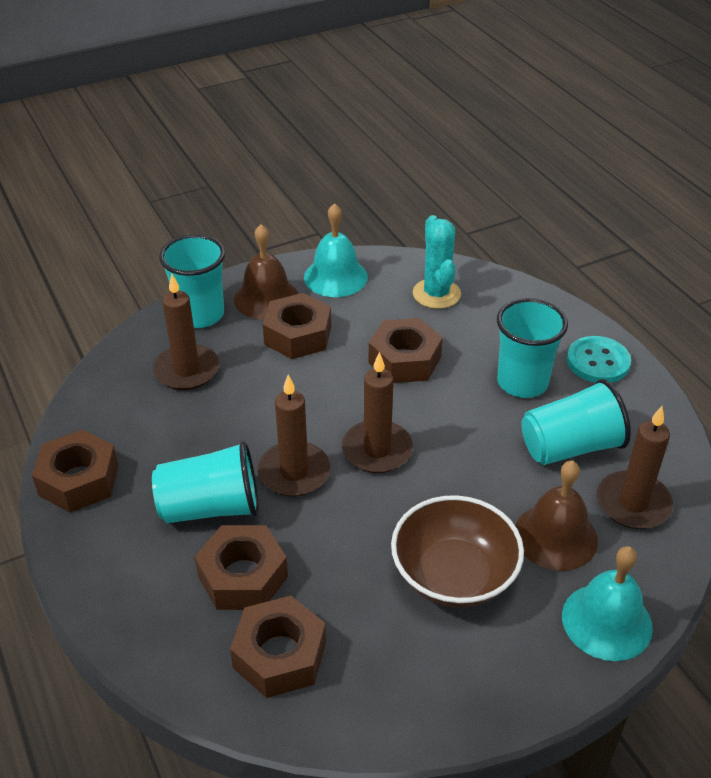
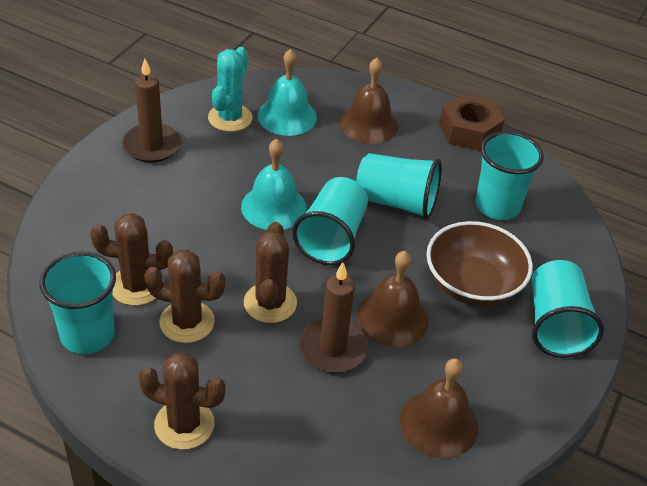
brown bell: 2 -> 3
brown cactus: 0 -> 4
brown candle: 4 -> 2
brown nut: 5 -> 1
turquoise button: 1 -> 0
turquoise cup: 4 -> 5

